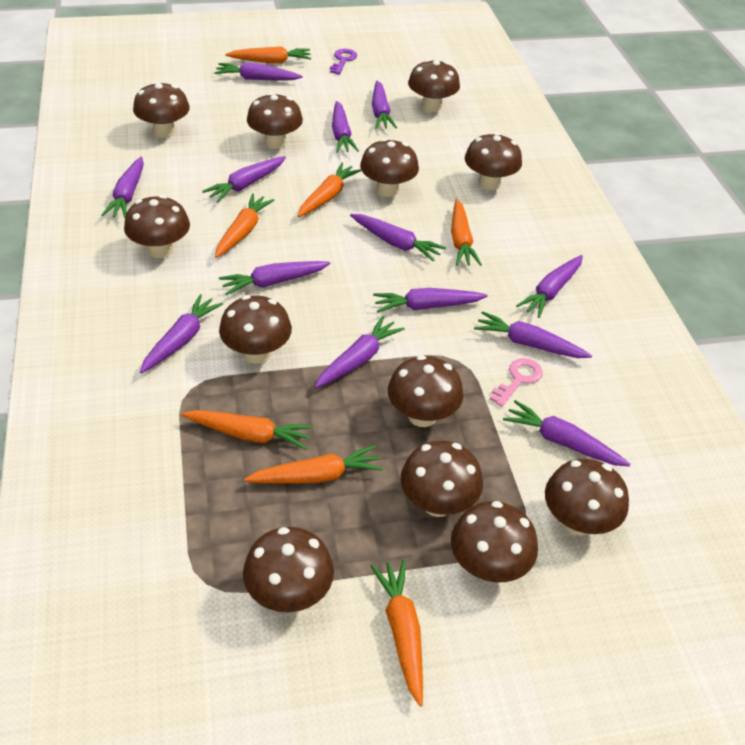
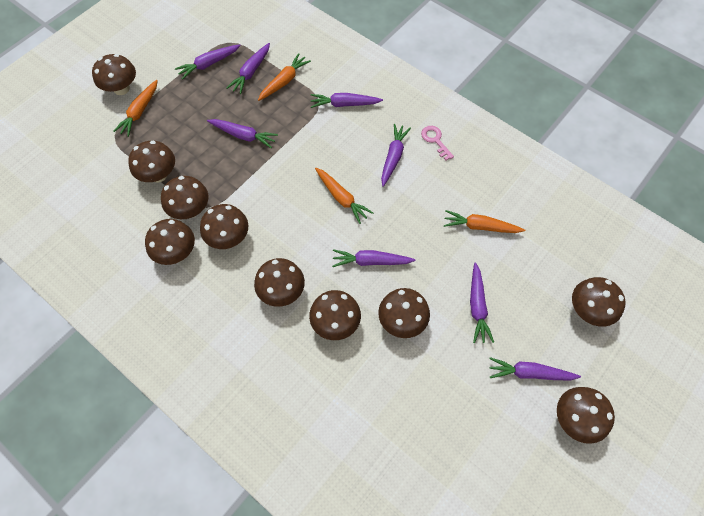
brown mushroom: 12 -> 10
orange carrot: 7 -> 4
purple carrot: 13 -> 8
purple key: 1 -> 0

